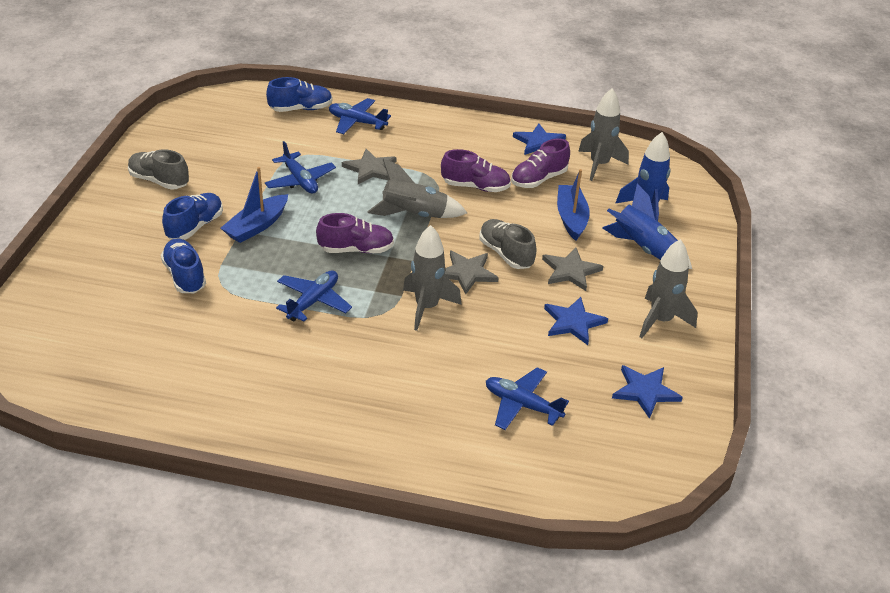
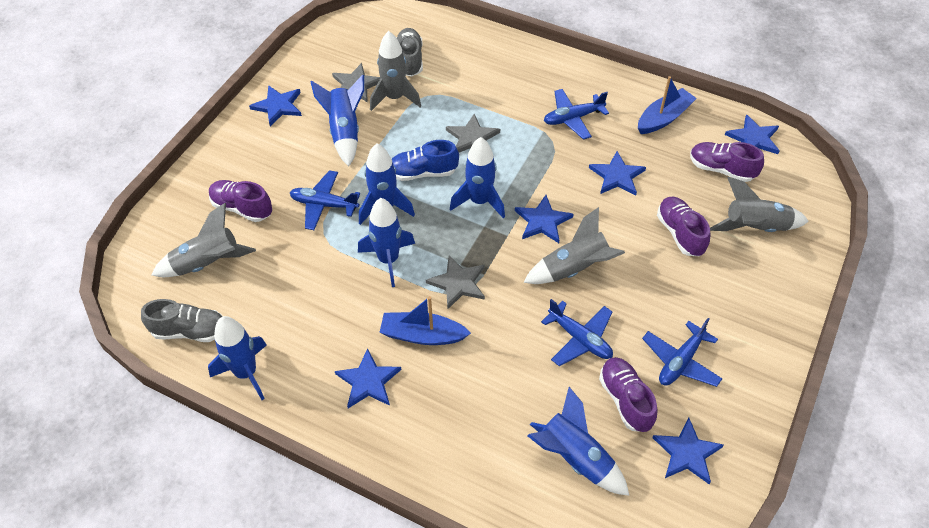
blue rocket: 2 -> 6
blue shoe: 3 -> 1
blue star: 3 -> 6
purple shoe: 3 -> 4

